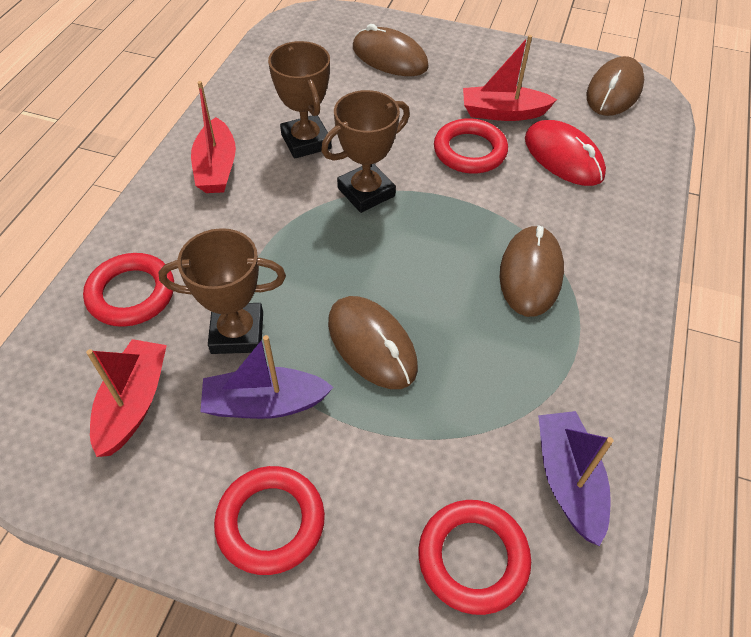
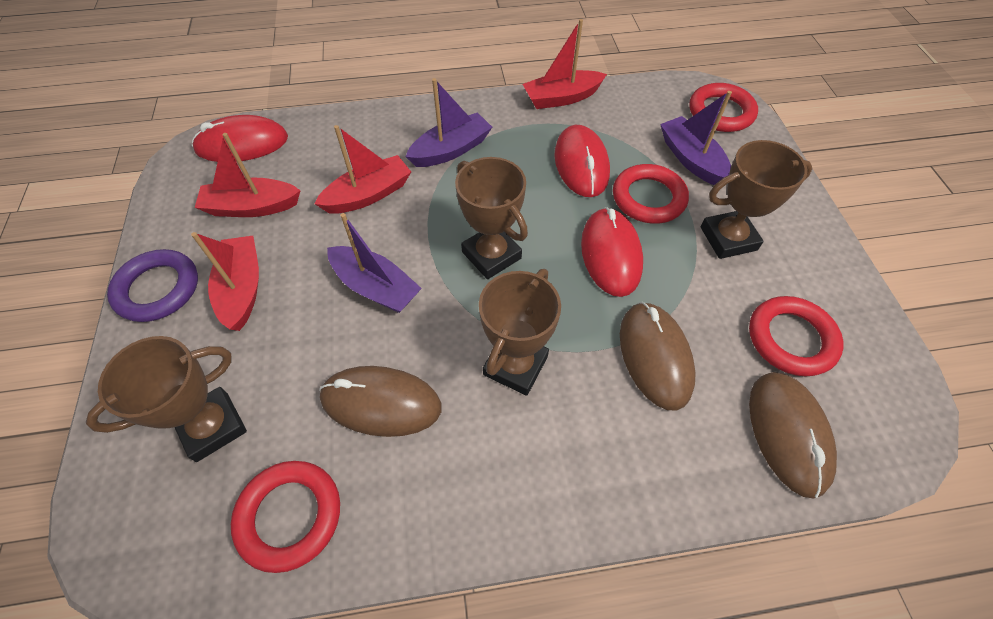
brown mouse: 4 -> 3
brown trophy: 3 -> 4
purple boat: 2 -> 3
purple ring: 0 -> 1
red boat: 3 -> 4
red mouse: 1 -> 3

